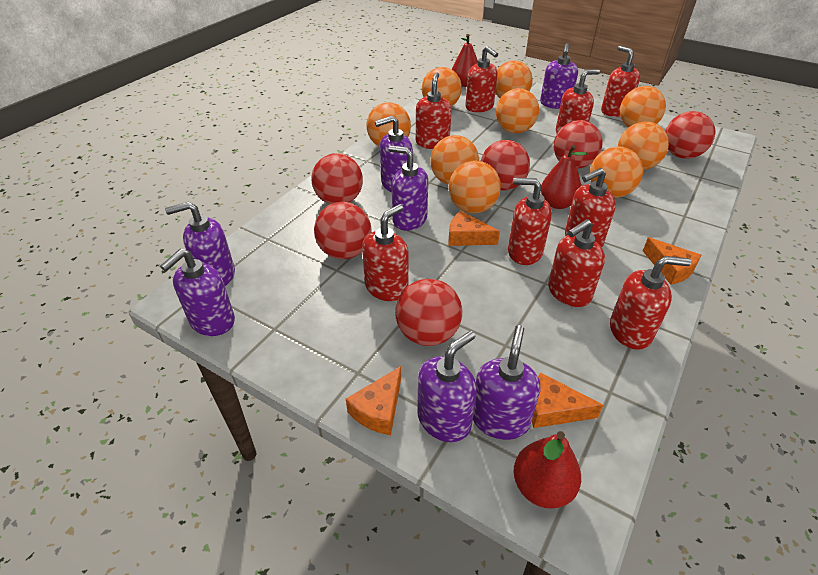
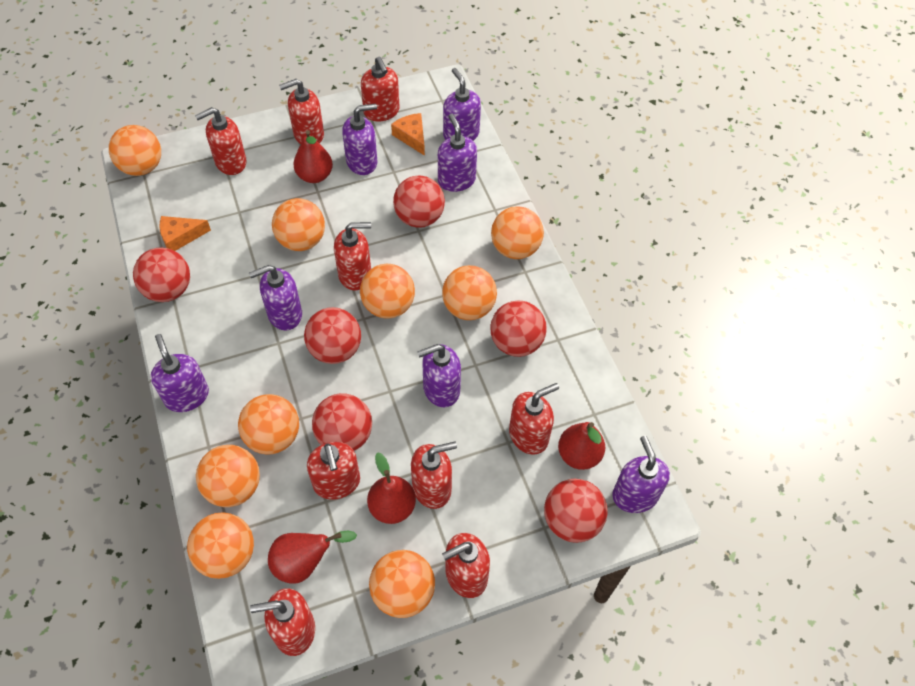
orange cheese: 4 -> 2
red pear: 3 -> 4

